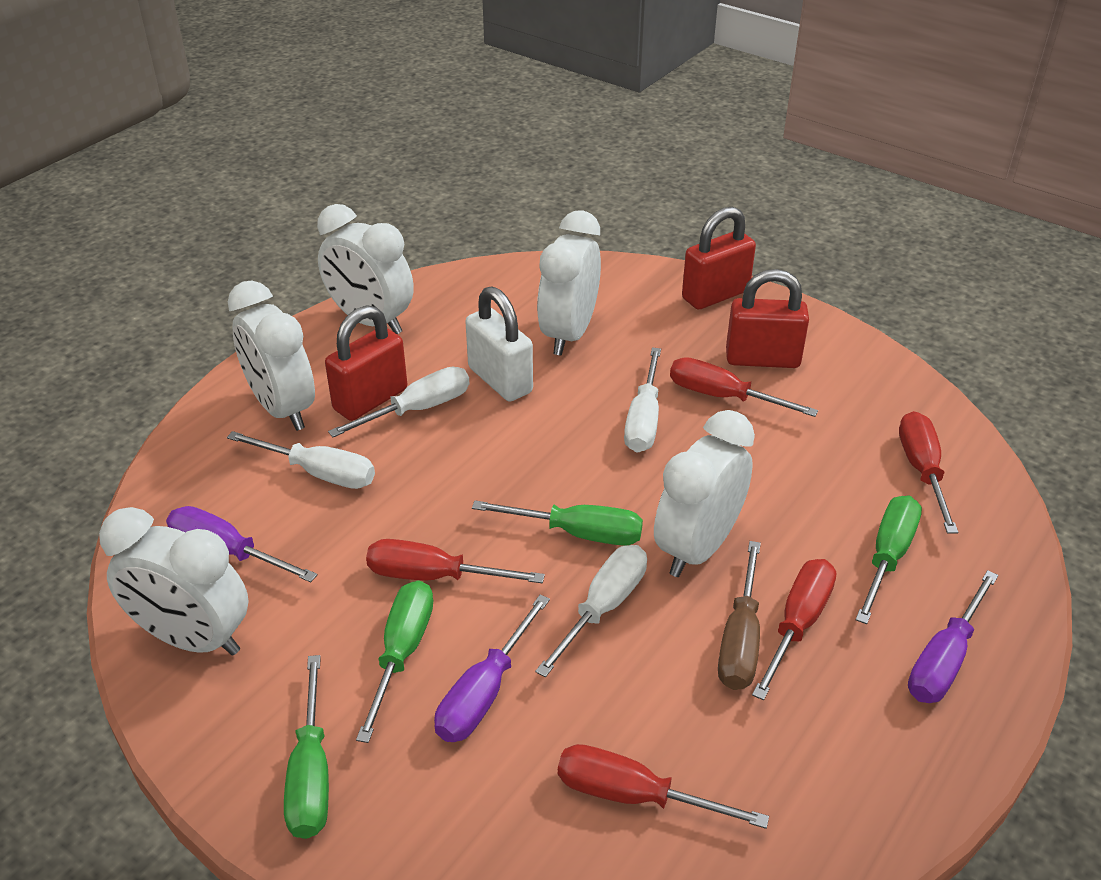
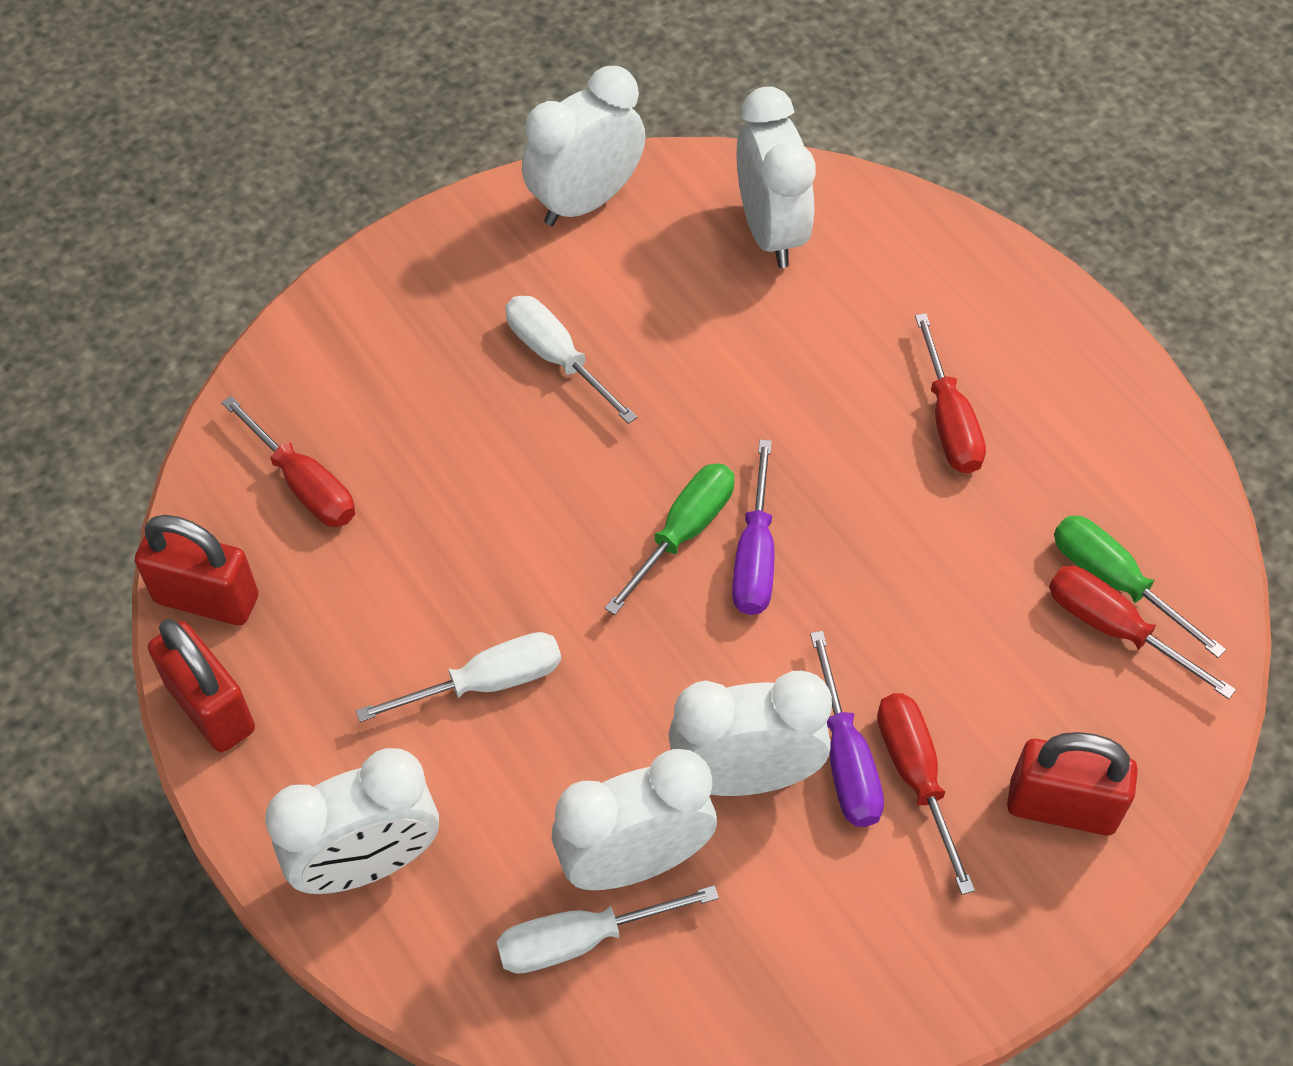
brown screwdriver: 1 -> 0
green screwdriver: 4 -> 2
purple screwdriver: 3 -> 2
red screwdriver: 5 -> 4
white padlock: 1 -> 0
white screwdriver: 4 -> 3

